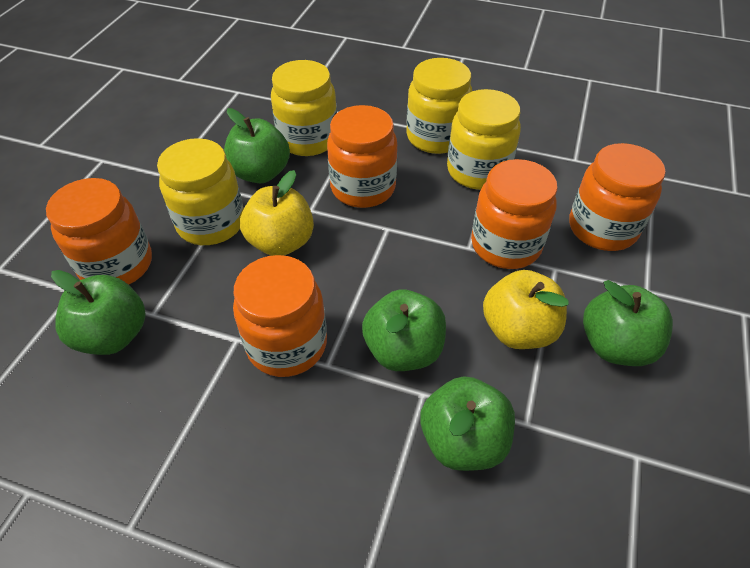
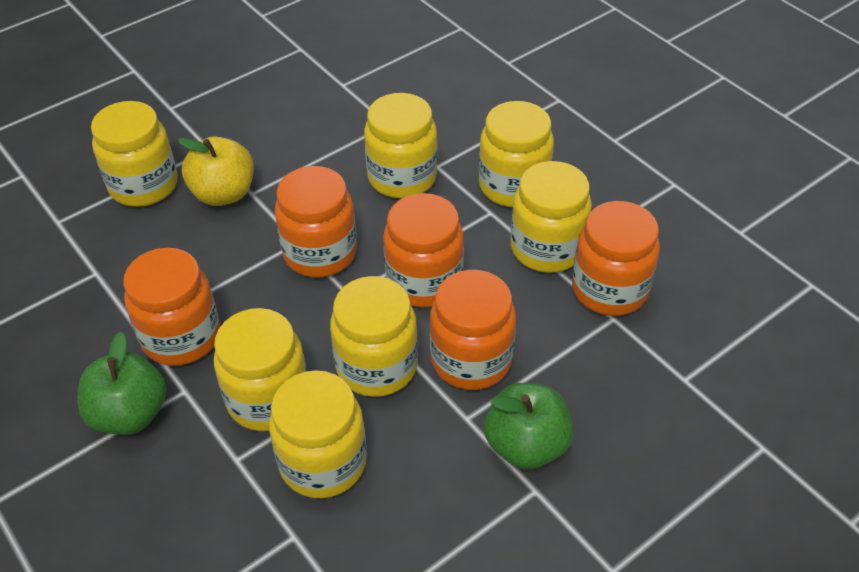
green apple: 5 -> 2
yellow apple: 2 -> 1
yellow jar: 4 -> 7

